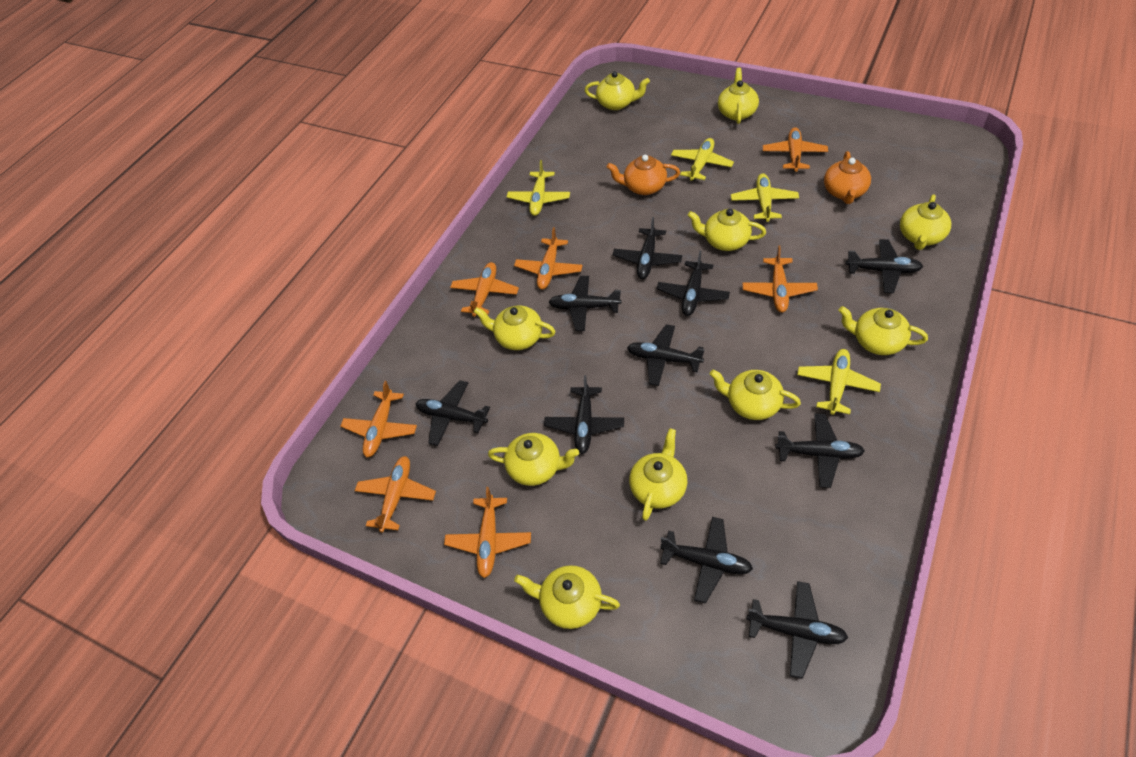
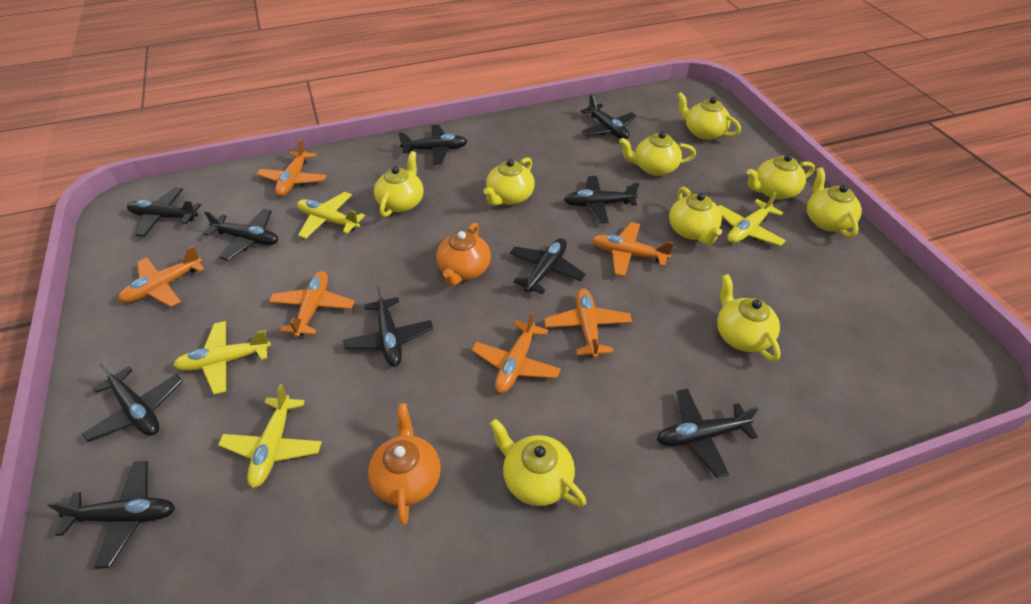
orange plane: 7 -> 6
yellow teapot: 10 -> 9

